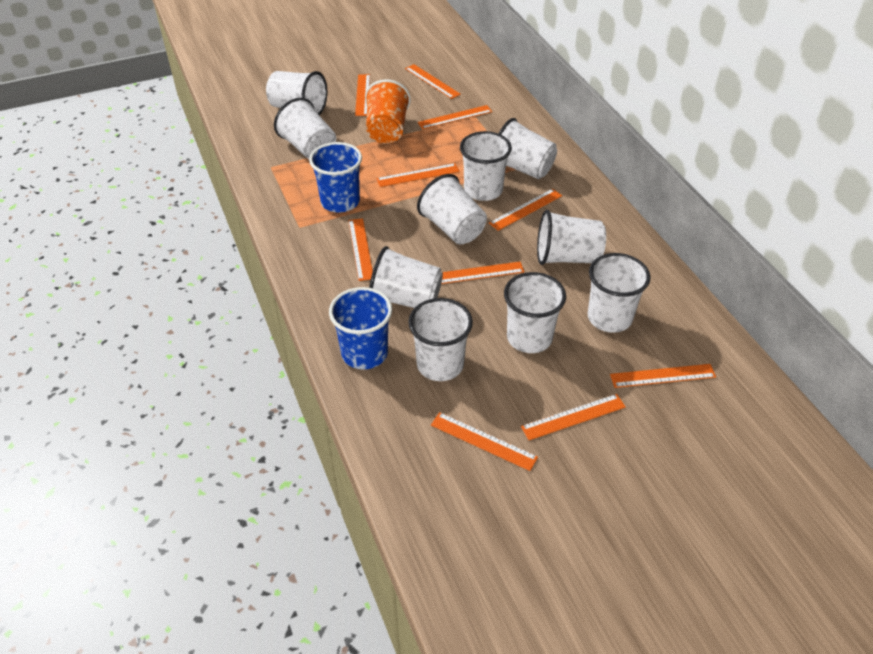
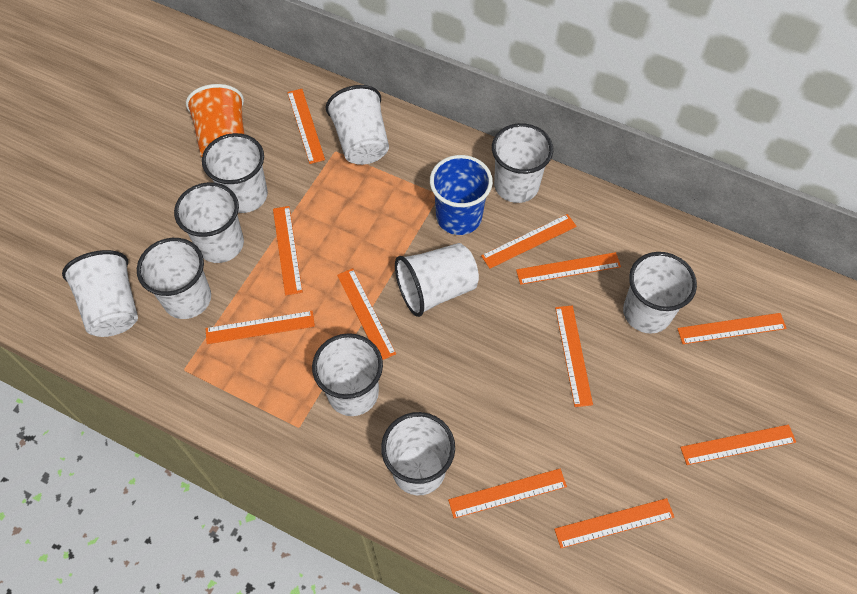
blue cup: 2 -> 1
orange ruler: 10 -> 11

